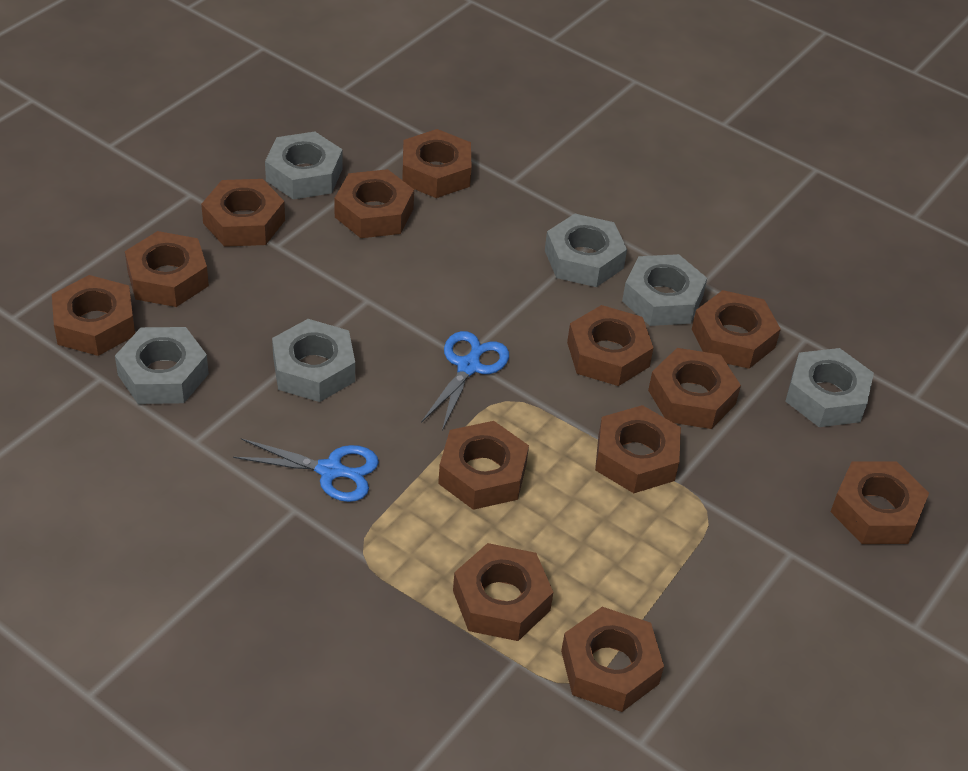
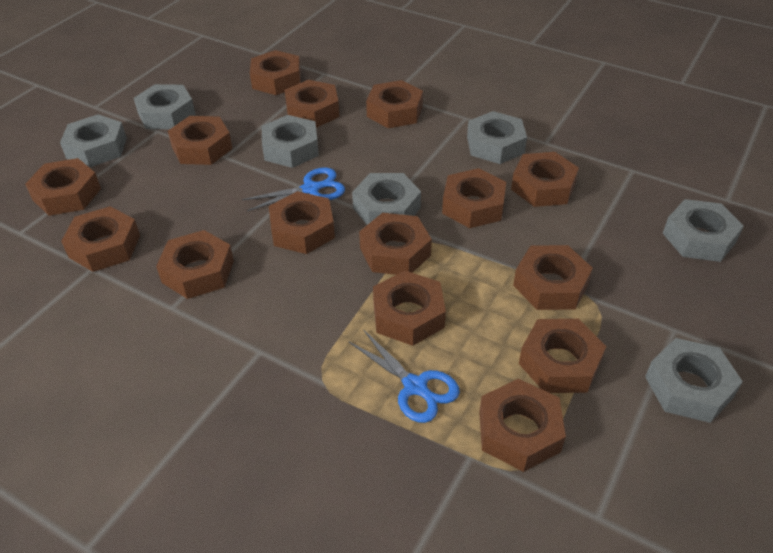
brown nut: 13 -> 15
grey nut: 6 -> 7

